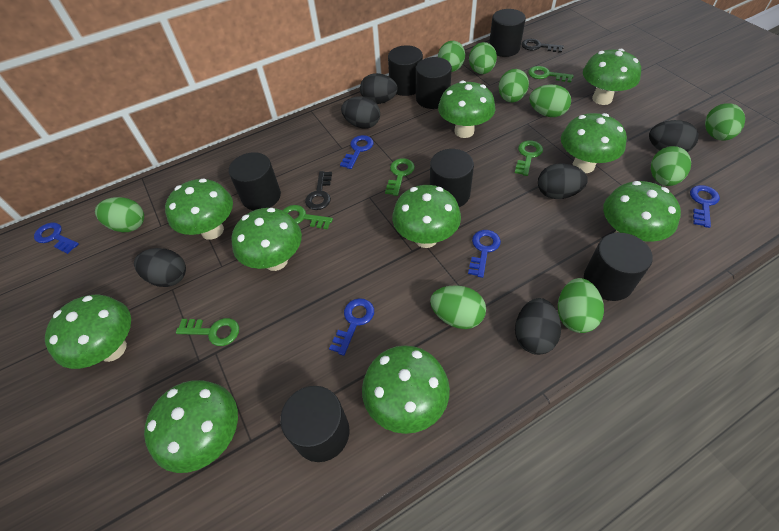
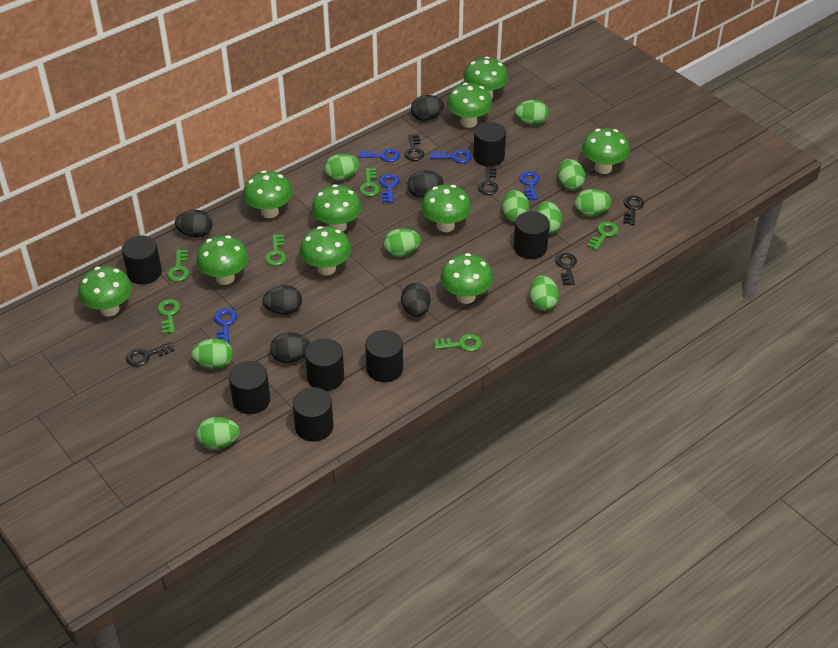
black key: 2 -> 5
green egg: 9 -> 10
green key: 5 -> 6

